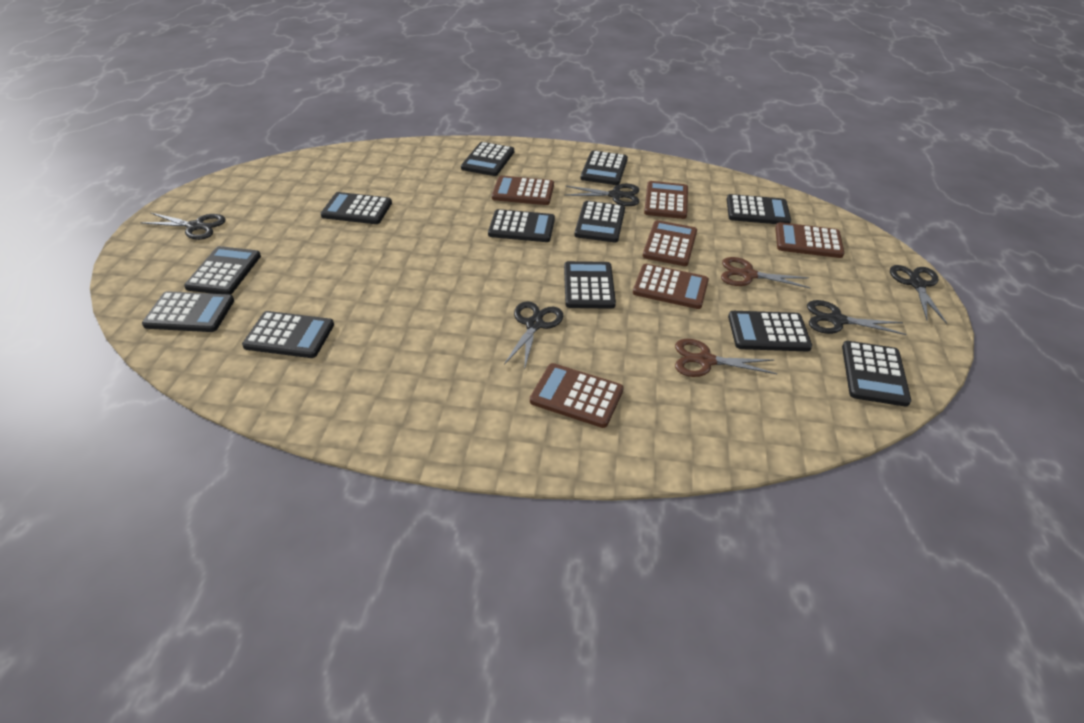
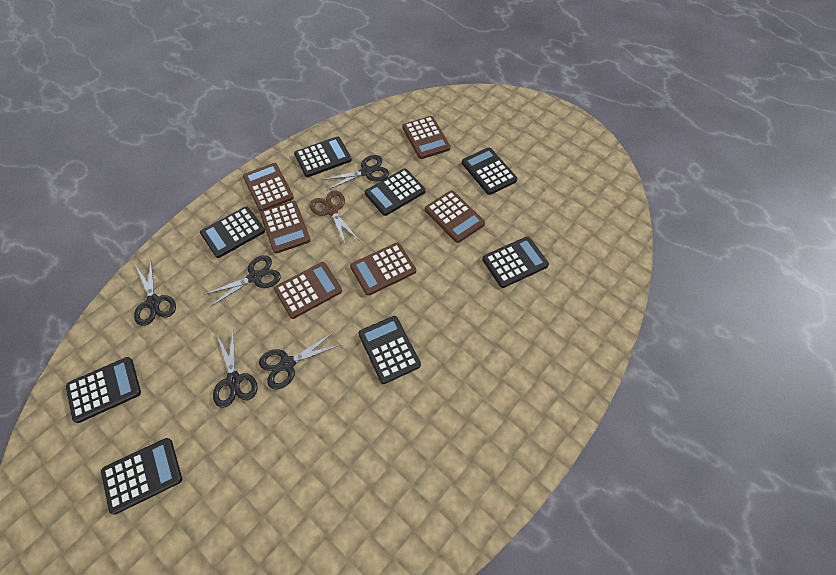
black calculator: 12 -> 8
brown scissors: 2 -> 1

